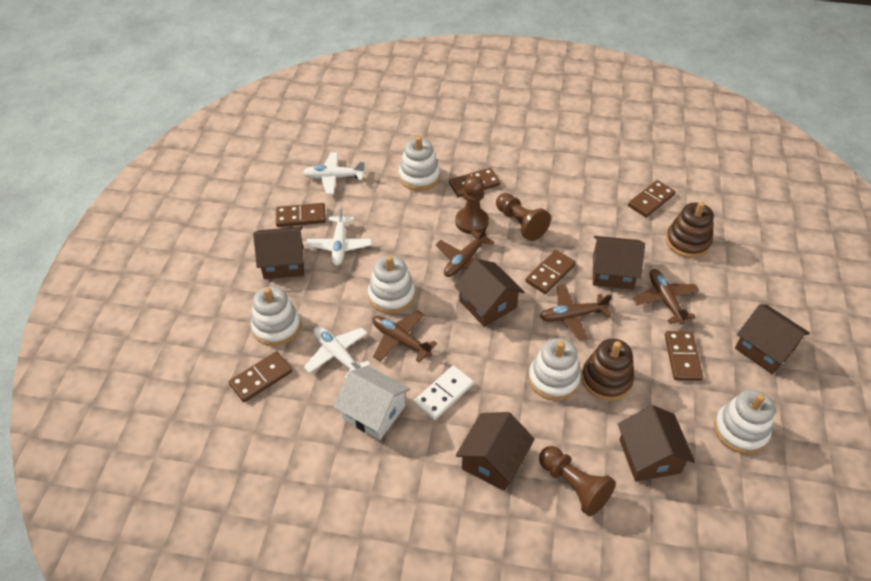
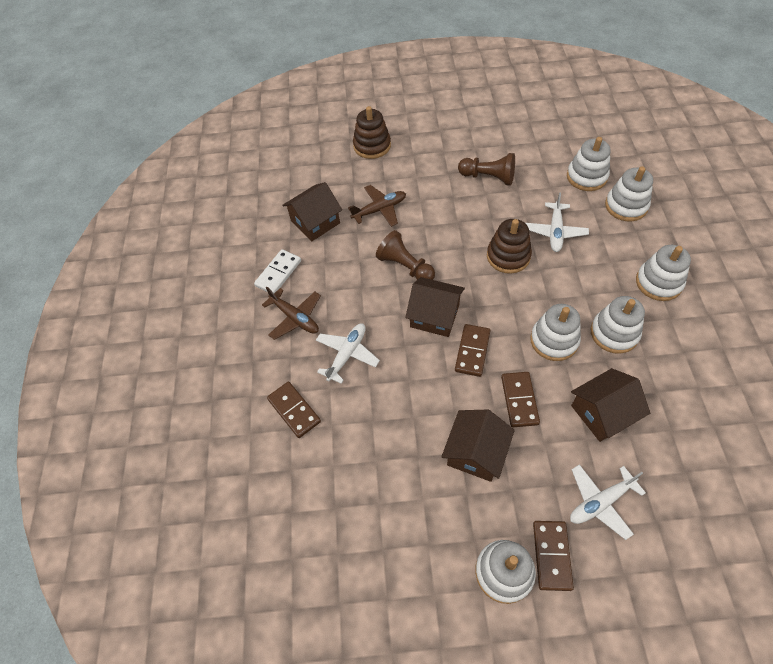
brown domino: 6 -> 4
brown house: 6 -> 4
brown pawn: 3 -> 2
brown plane: 4 -> 2
white house: 1 -> 0
white stacking toy: 5 -> 6

